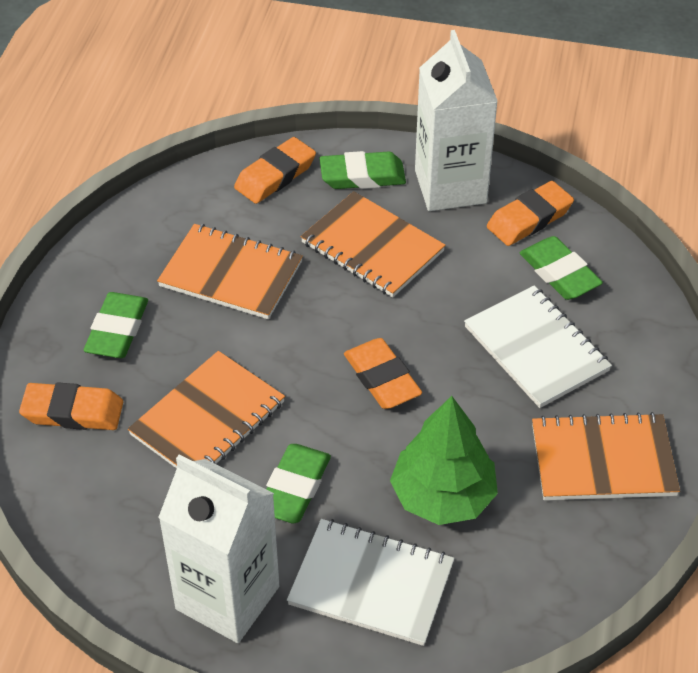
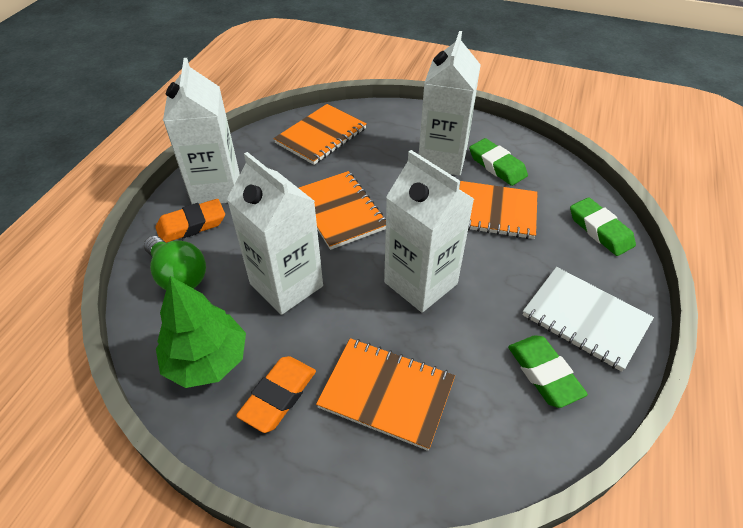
green eraser: 4 -> 3
green light bulb: 0 -> 1
orange eraser: 4 -> 2
white carton: 2 -> 4
white notebook: 2 -> 1

